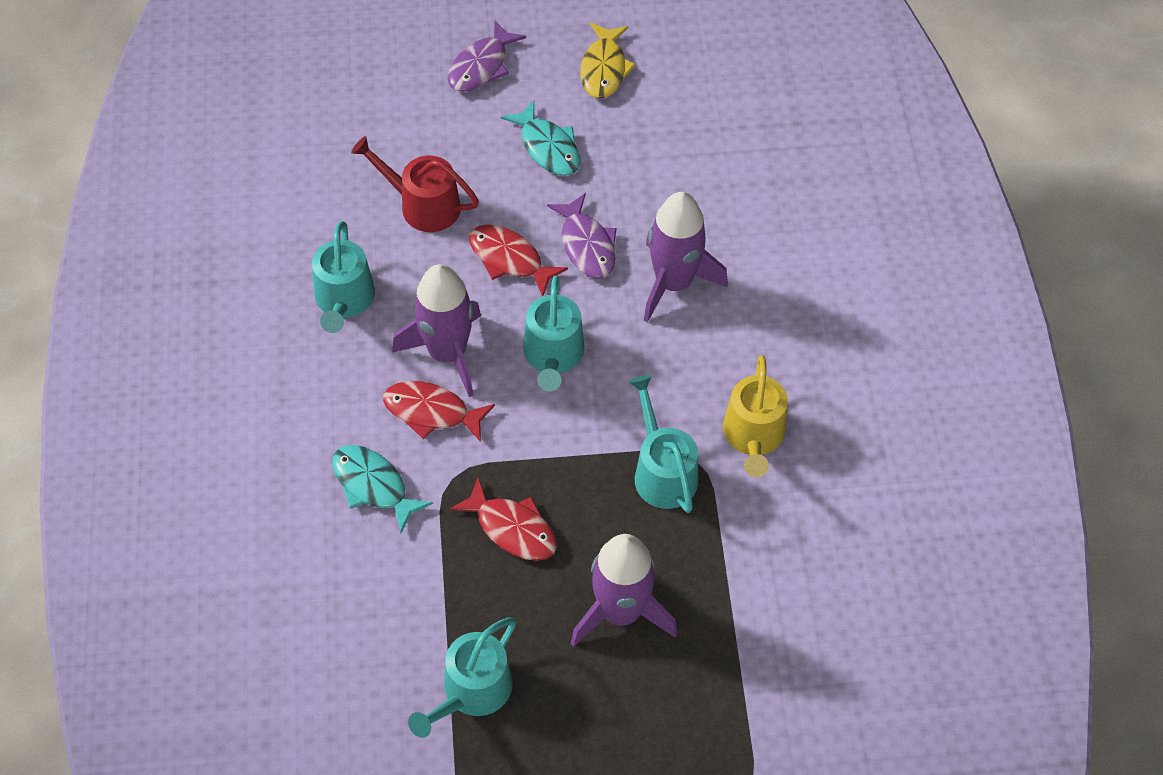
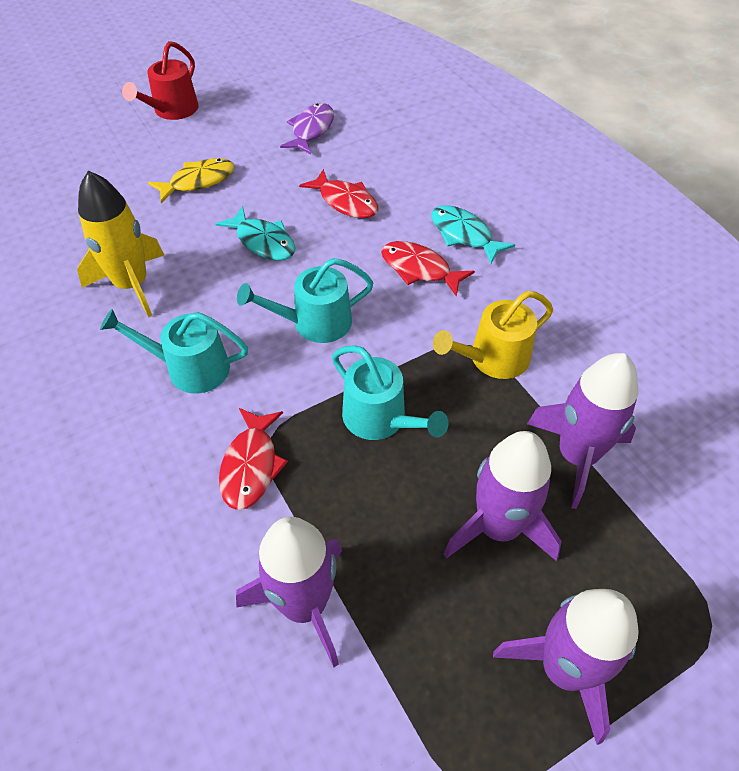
purple fish: 2 -> 1
purple rocket: 3 -> 4
turquoise watering can: 4 -> 3
yellow rocket: 0 -> 1

